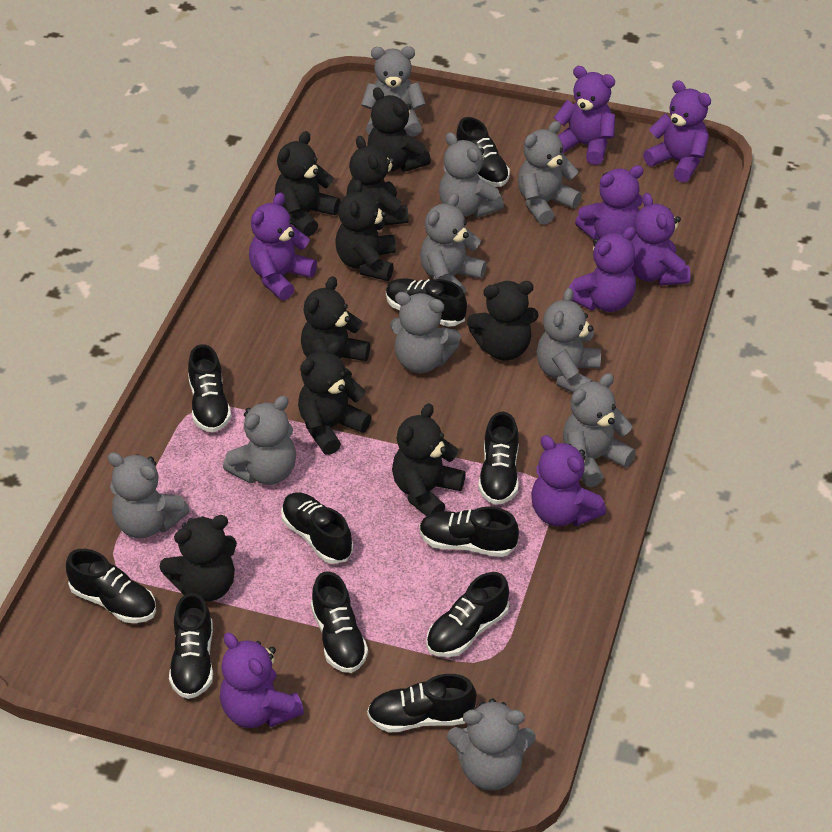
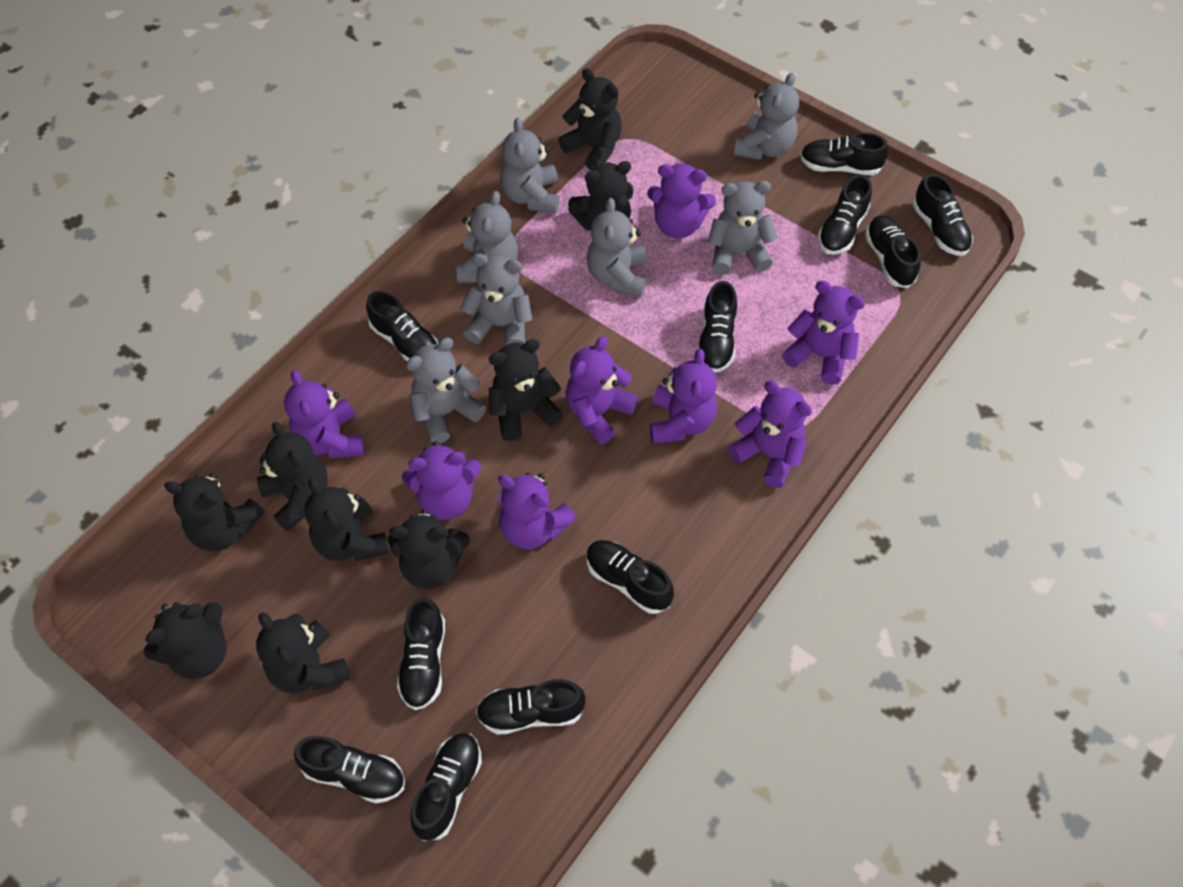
grey teddy bear: 10 -> 7

